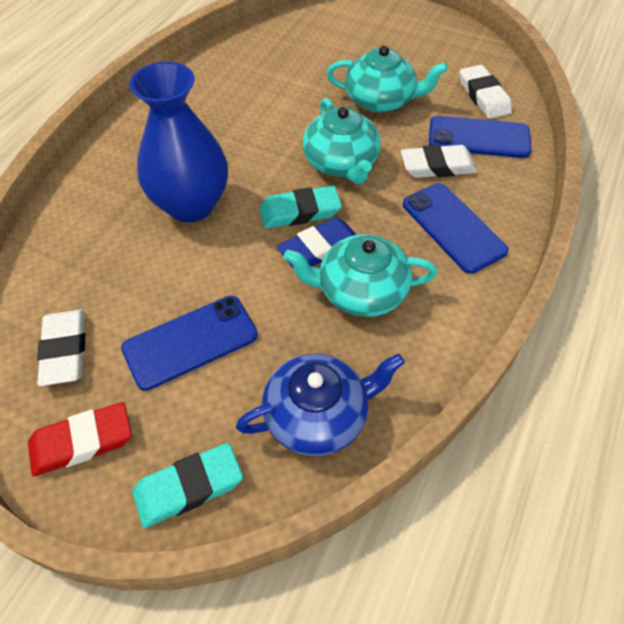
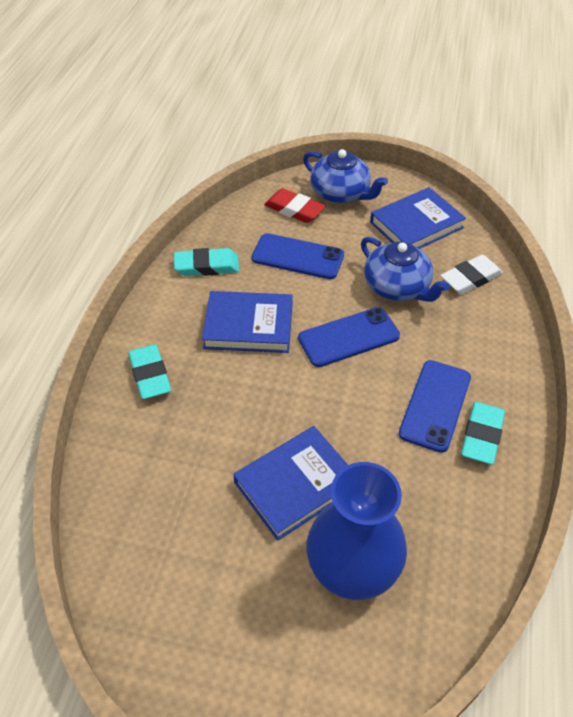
blue book: 0 -> 3
blue eraser: 1 -> 0
blue teapot: 1 -> 2
turquoise eraser: 2 -> 3
turquoise teapot: 3 -> 0
white eraser: 3 -> 1

